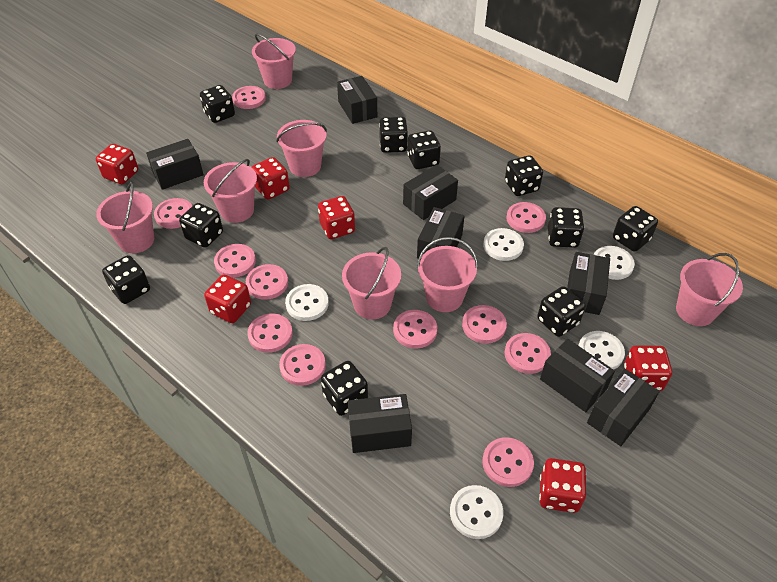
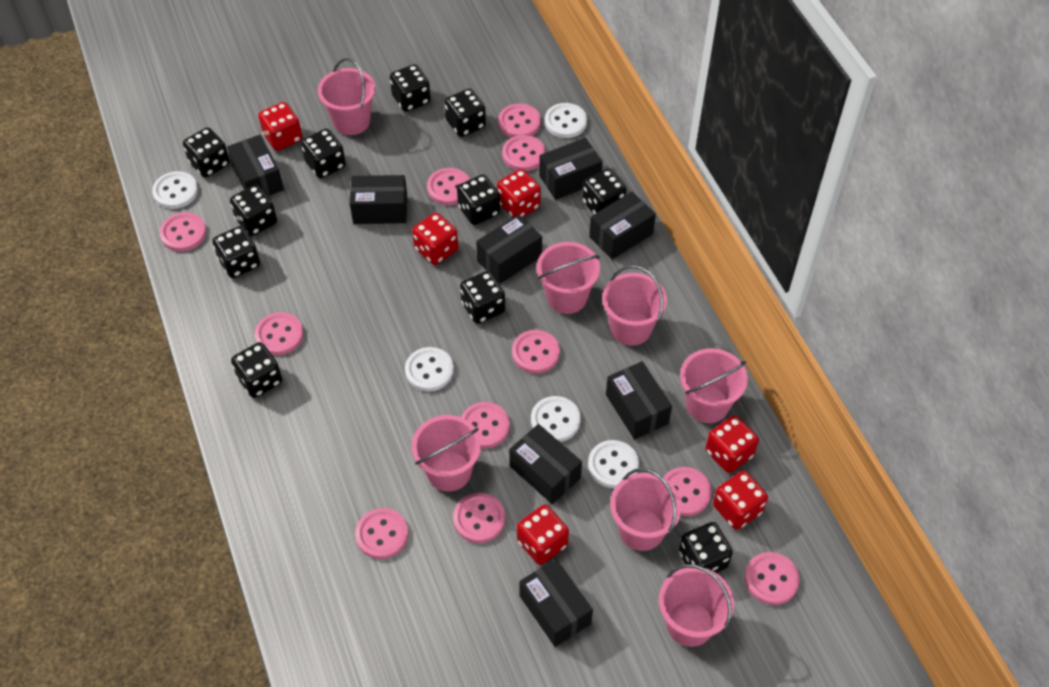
black dice: 10 -> 11

